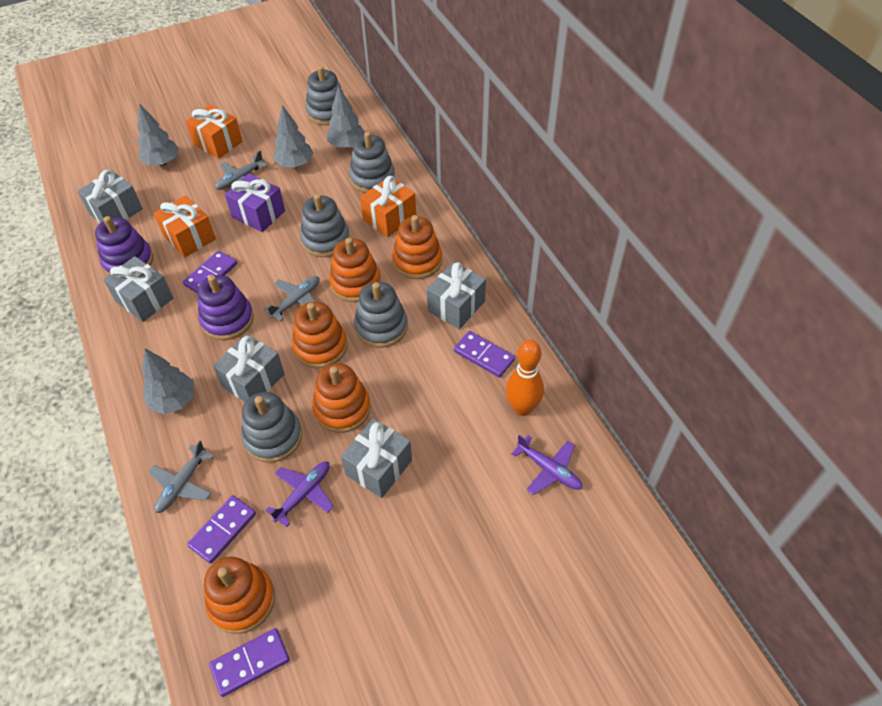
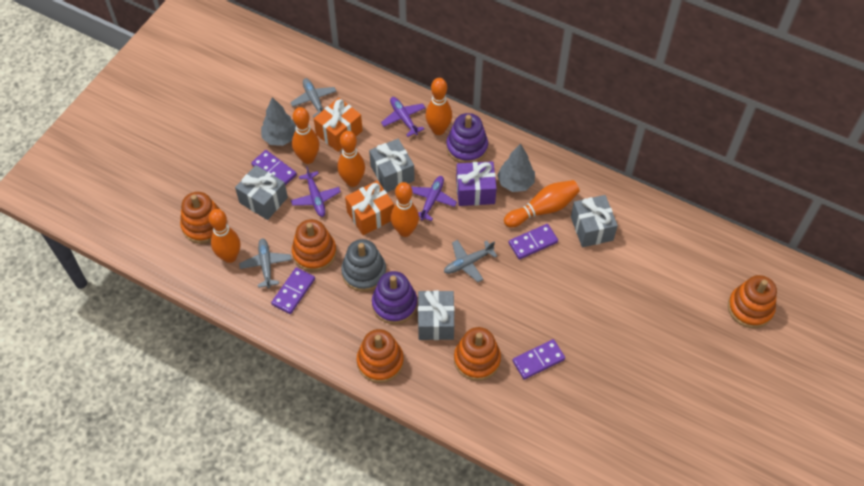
grey gift: 5 -> 4
grey stacking toy: 5 -> 1
grey tree: 4 -> 2
orange bowling pin: 1 -> 6
orange gift: 3 -> 2
purple plane: 2 -> 3

